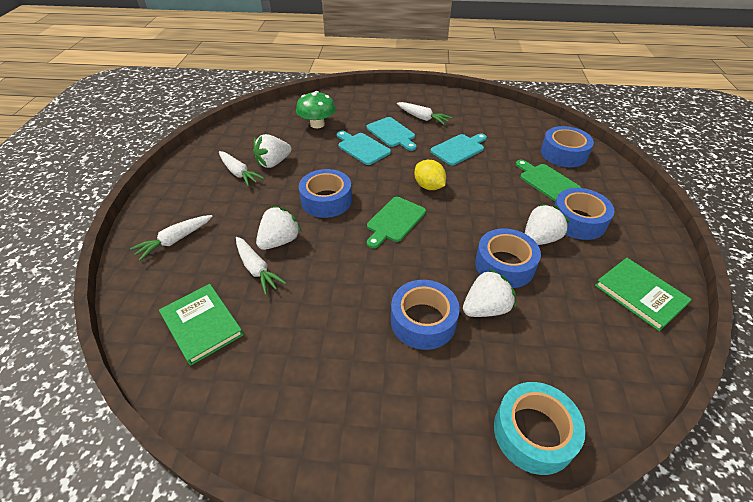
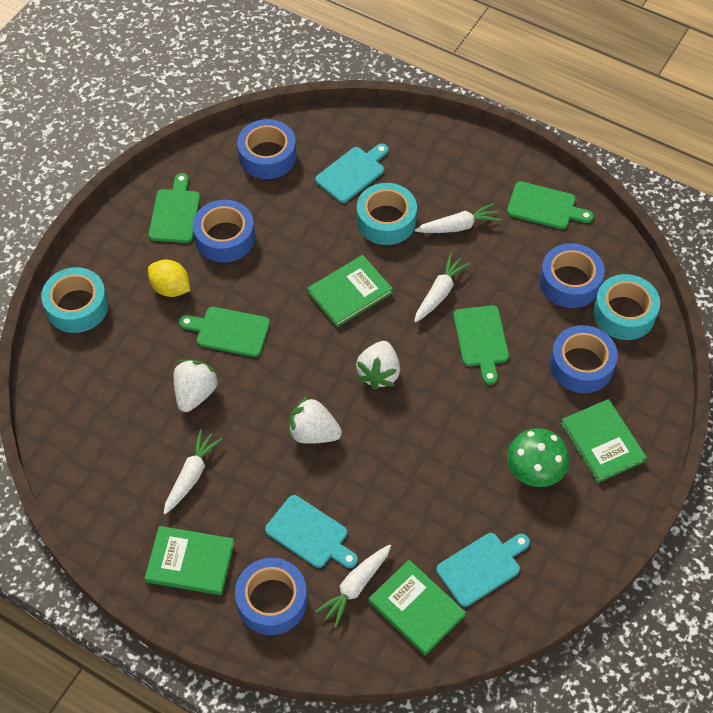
green book: 2 -> 4
green cutting board: 2 -> 4
turquoise tape: 1 -> 3
white strawberry: 4 -> 3

